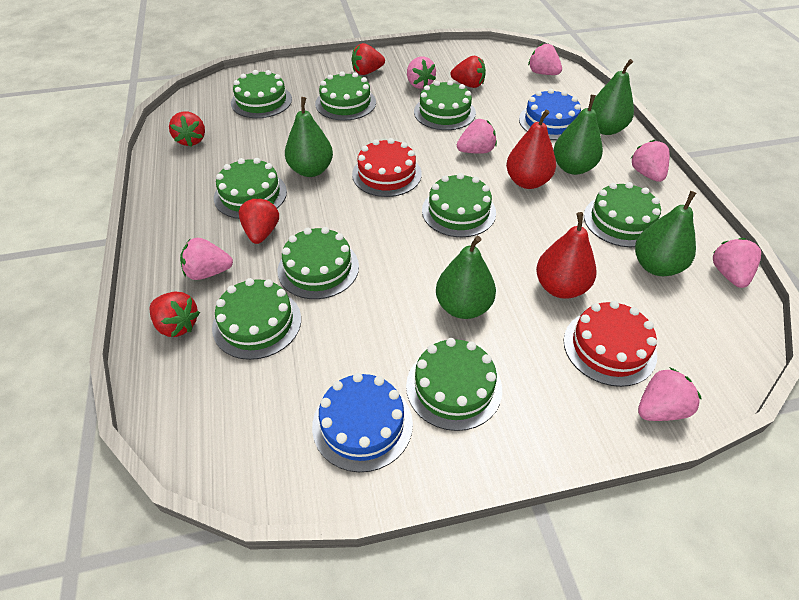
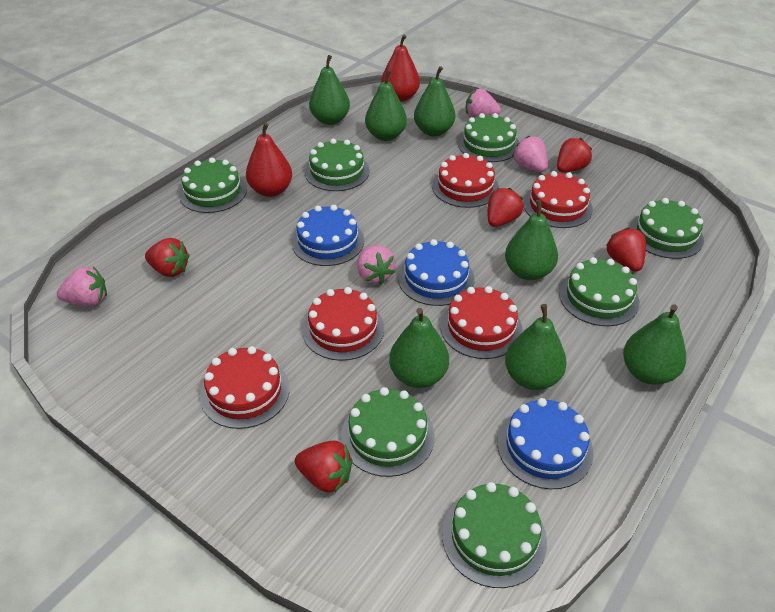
blue cake: 2 -> 3
green cake: 9 -> 7
green pear: 5 -> 7
pink strawberry: 7 -> 4
red cake: 2 -> 5

